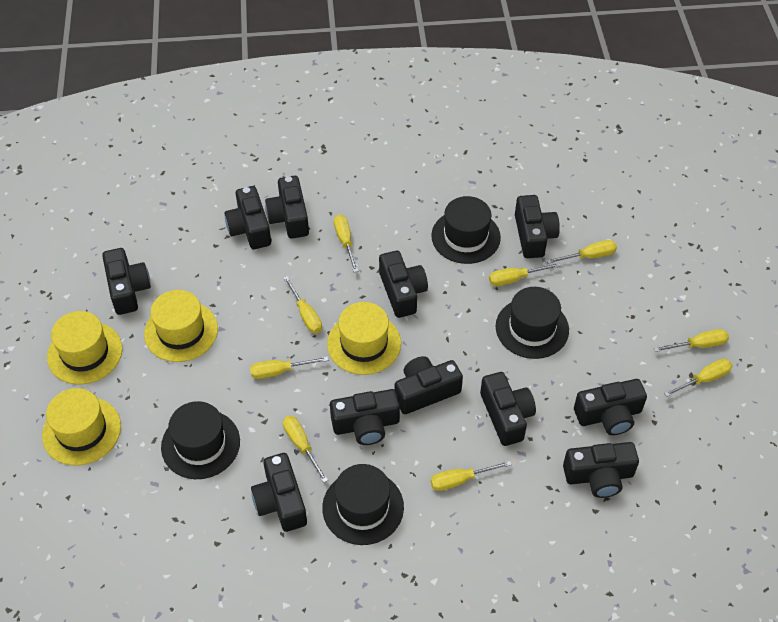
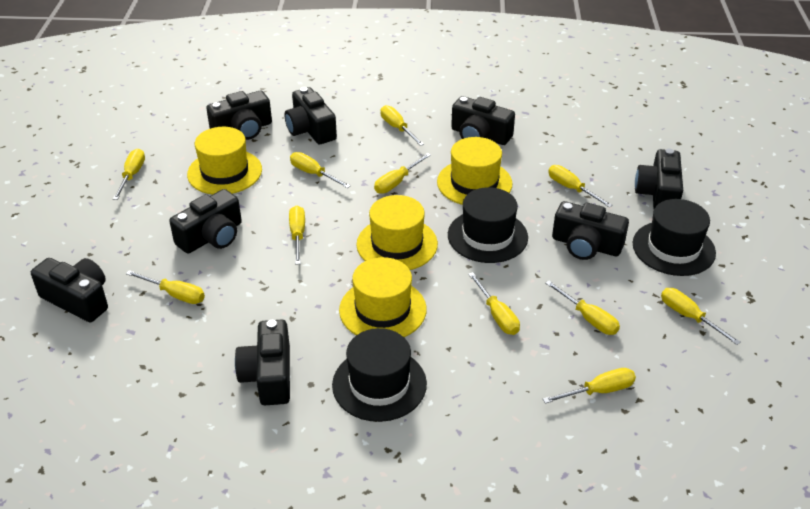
black camera: 11 -> 8
black hat: 4 -> 3
yellow screwdriver: 9 -> 11

